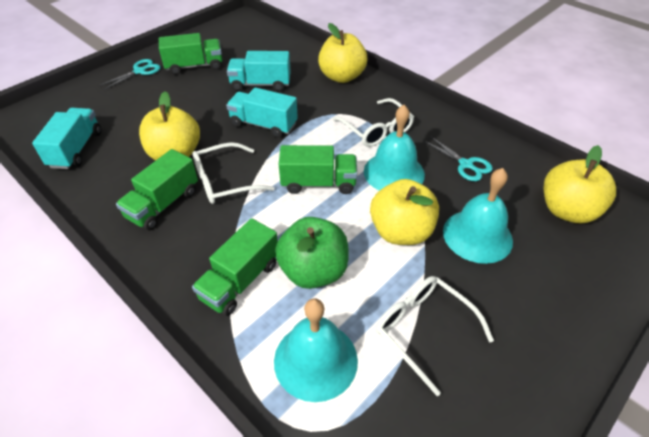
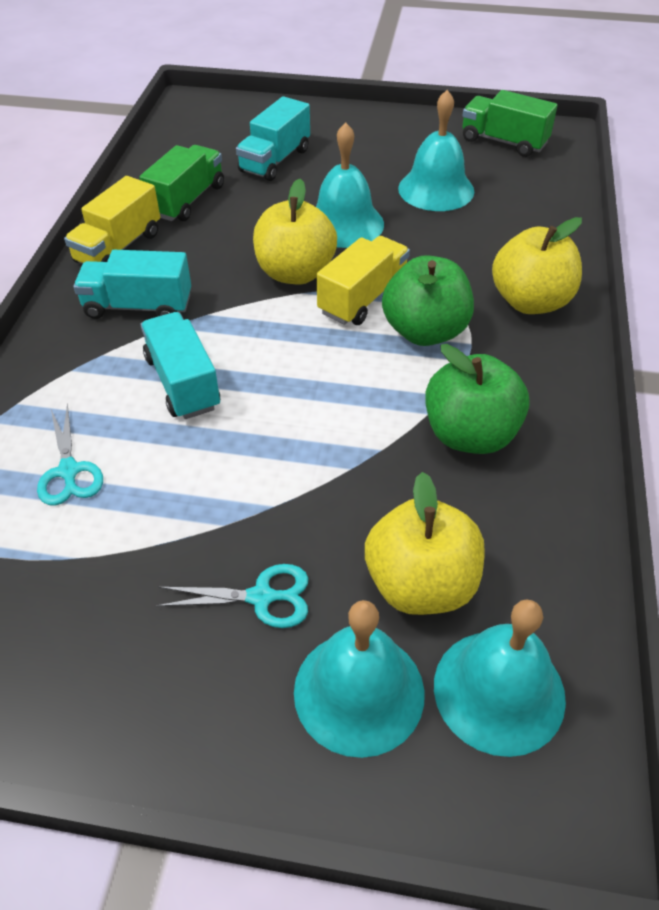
green apple: 1 -> 2
green truck: 4 -> 2
turquoise bell: 3 -> 4
white glasses: 3 -> 0
yellow apple: 4 -> 3
yellow truck: 0 -> 2

